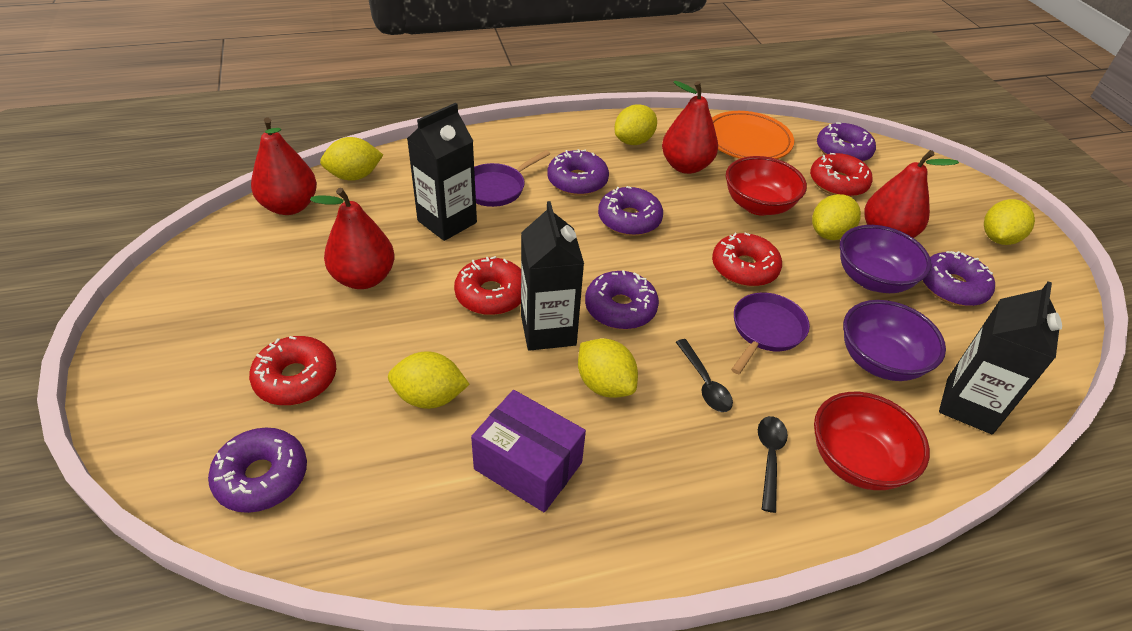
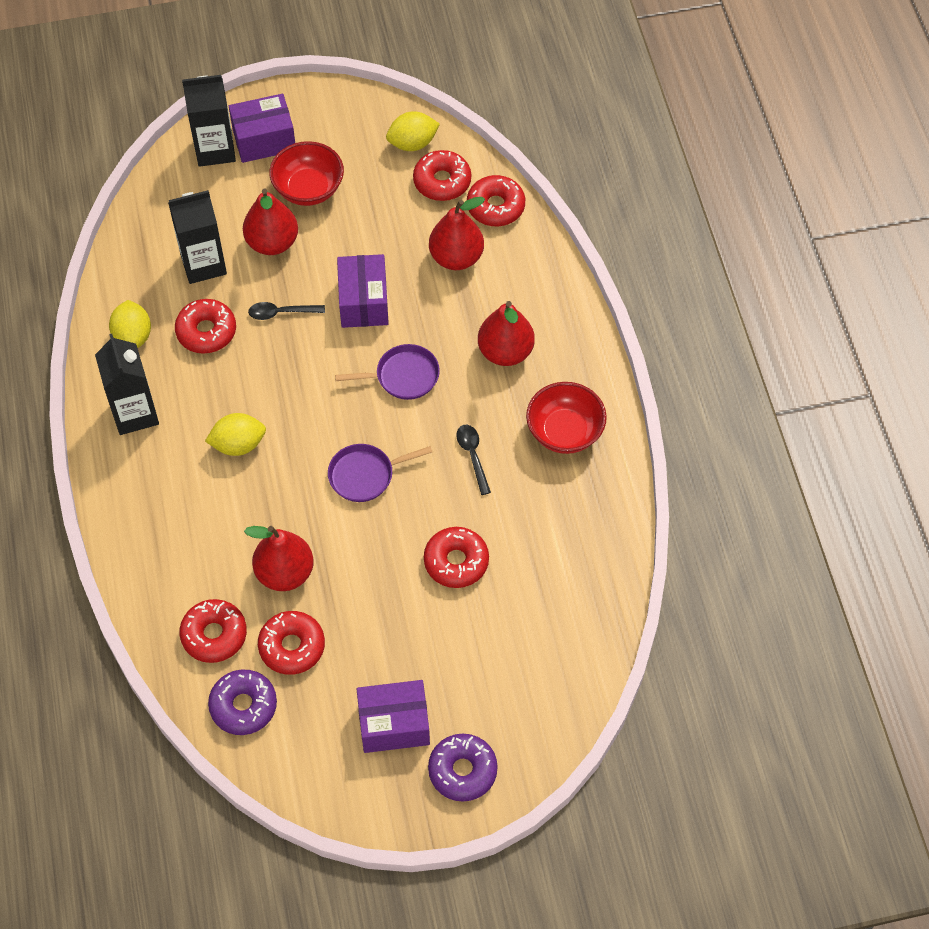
orange plate: 1 -> 0
purple bowl: 2 -> 0
purple box: 1 -> 3
purple donut: 6 -> 2
red donut: 4 -> 6
yellow lemon: 6 -> 3

